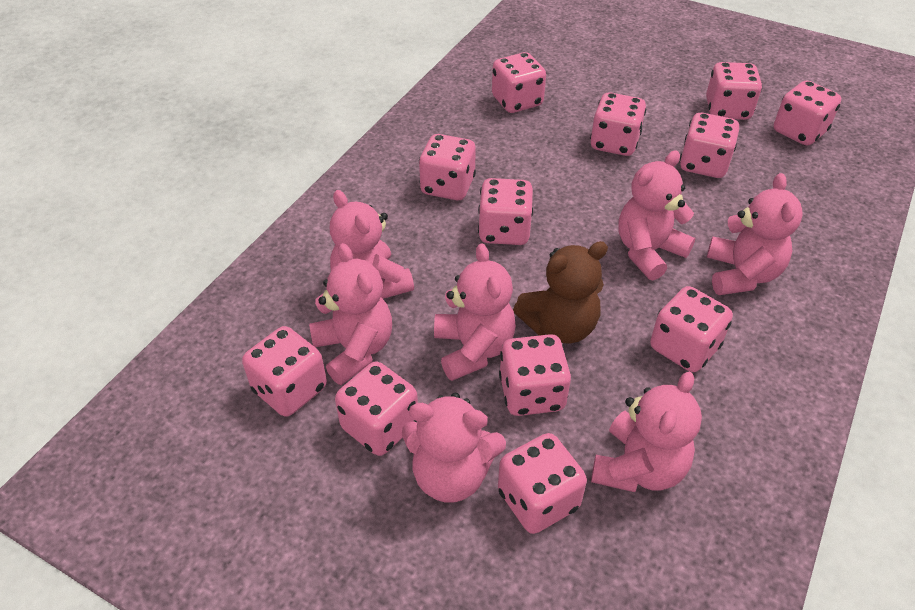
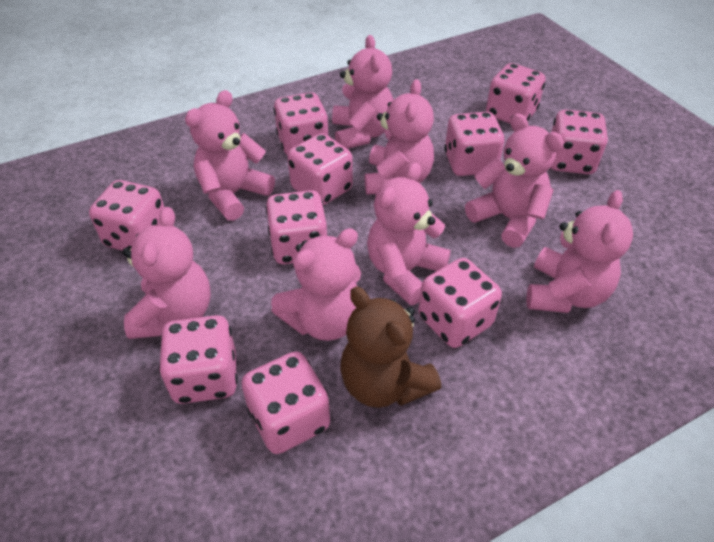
pink dice: 12 -> 10
pink teddy bear: 7 -> 8

